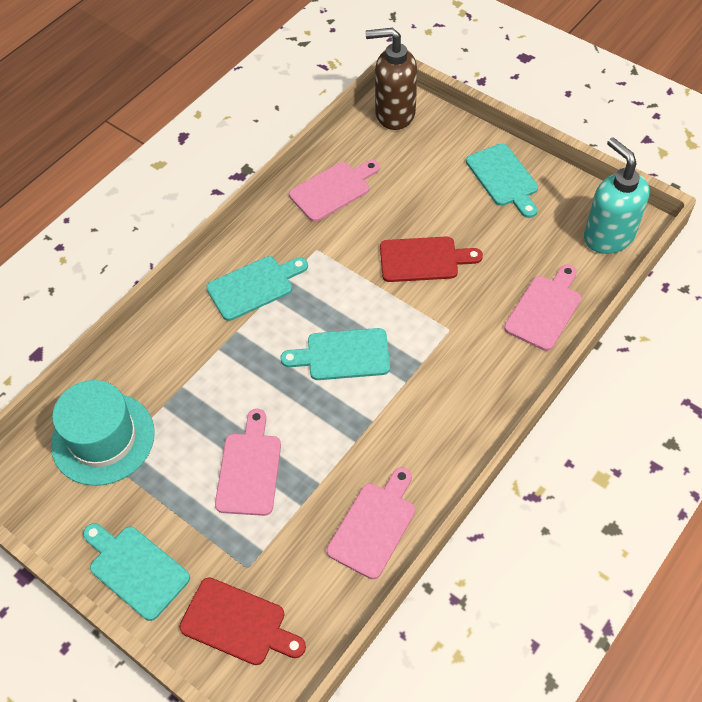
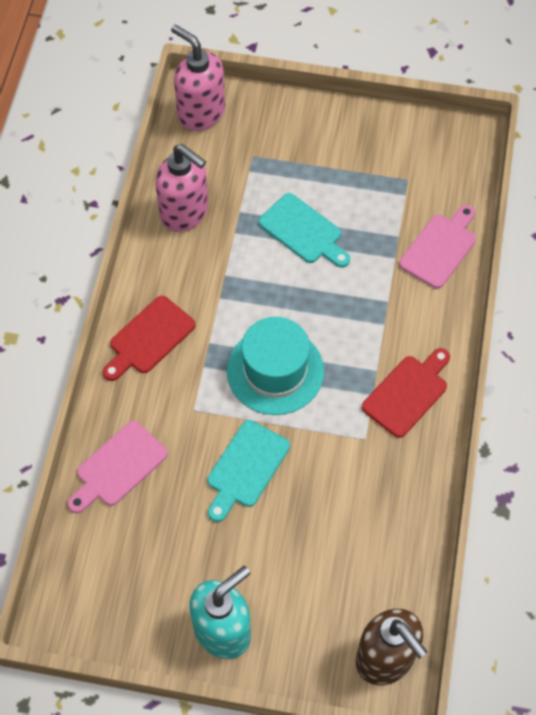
pink cutting board: 4 -> 2
pink soap dispenser: 0 -> 2
turquoise cutting board: 4 -> 2

